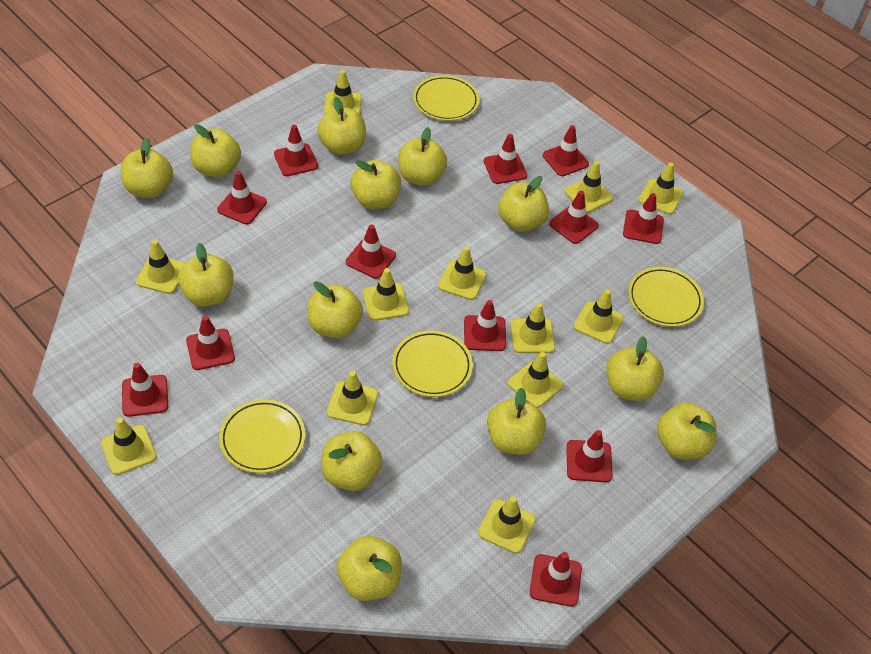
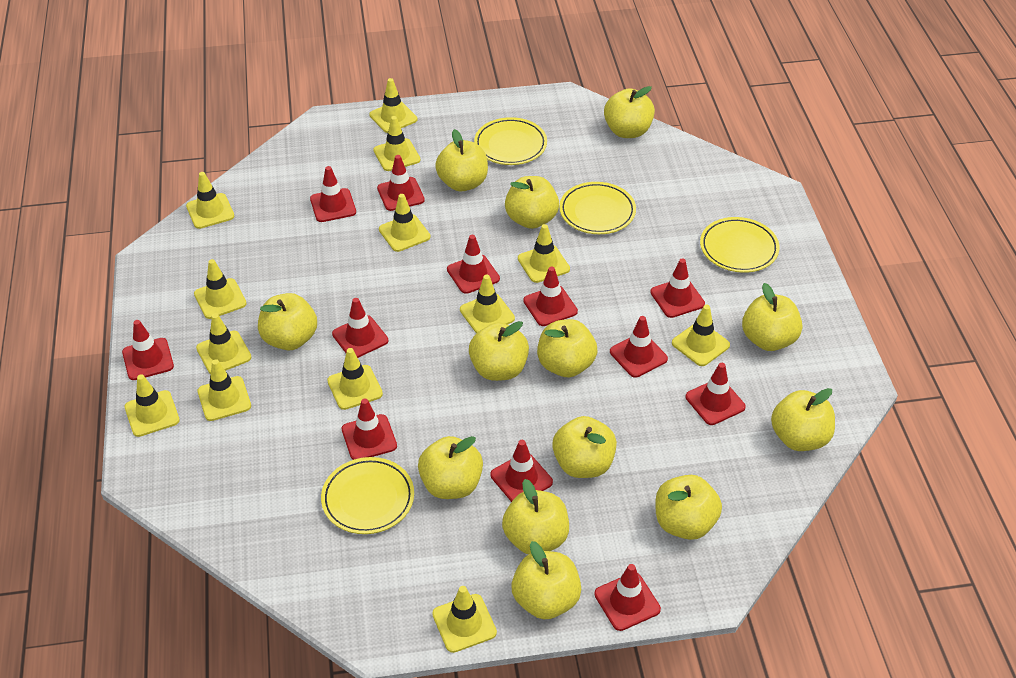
yellow traffic cone: 12 -> 13

